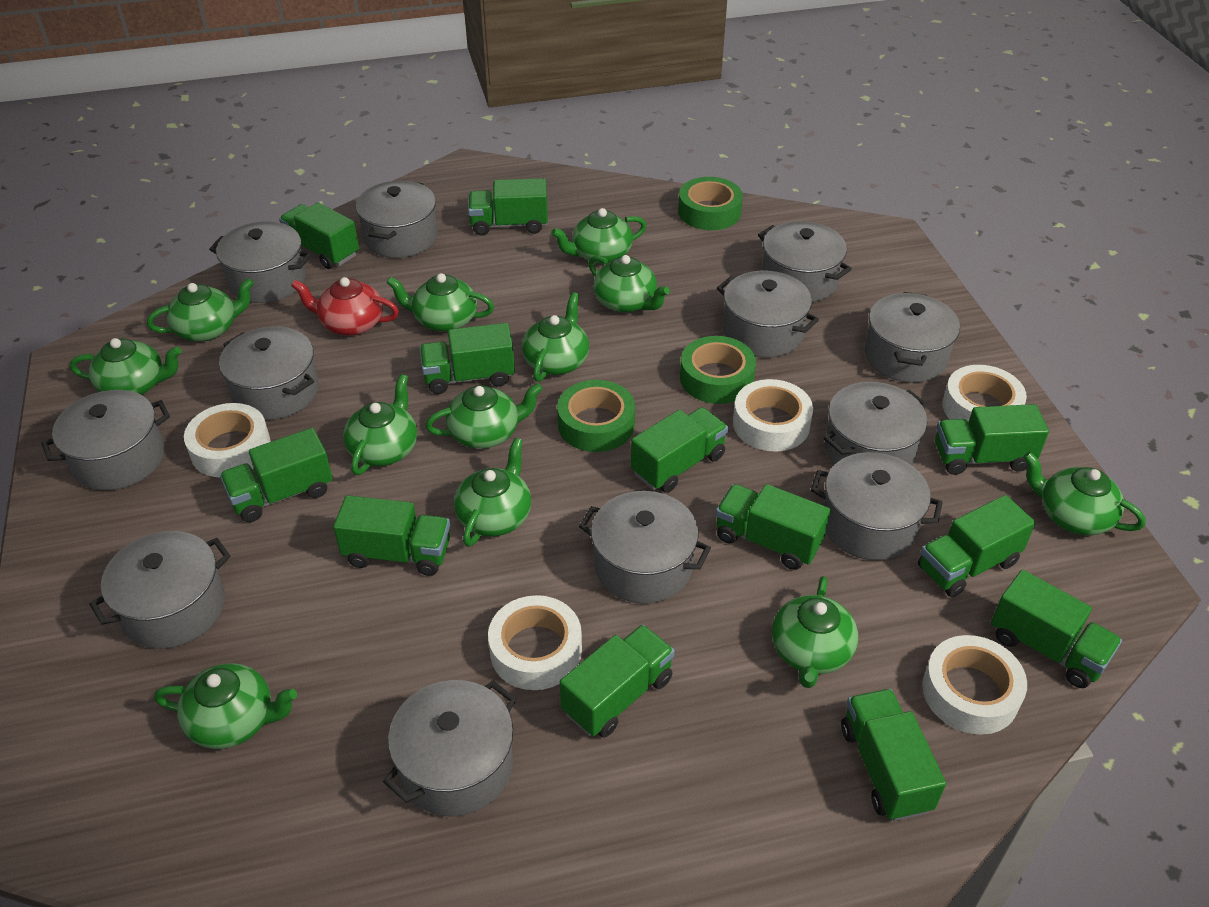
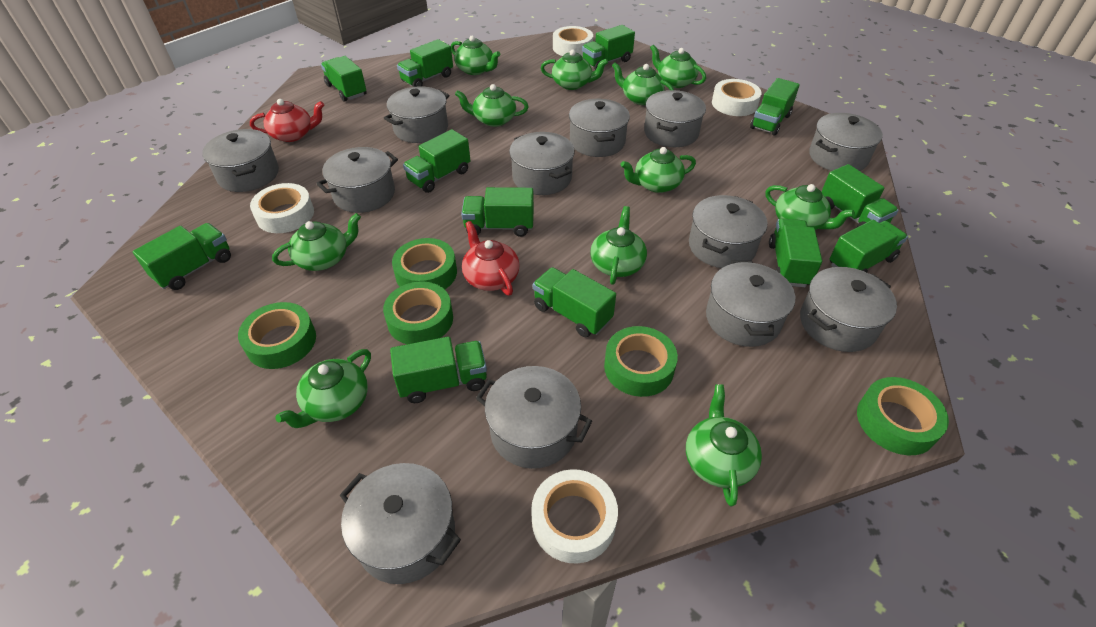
green tape: 3 -> 5
green teapot: 12 -> 11
red teapot: 1 -> 2
white tape: 5 -> 4

